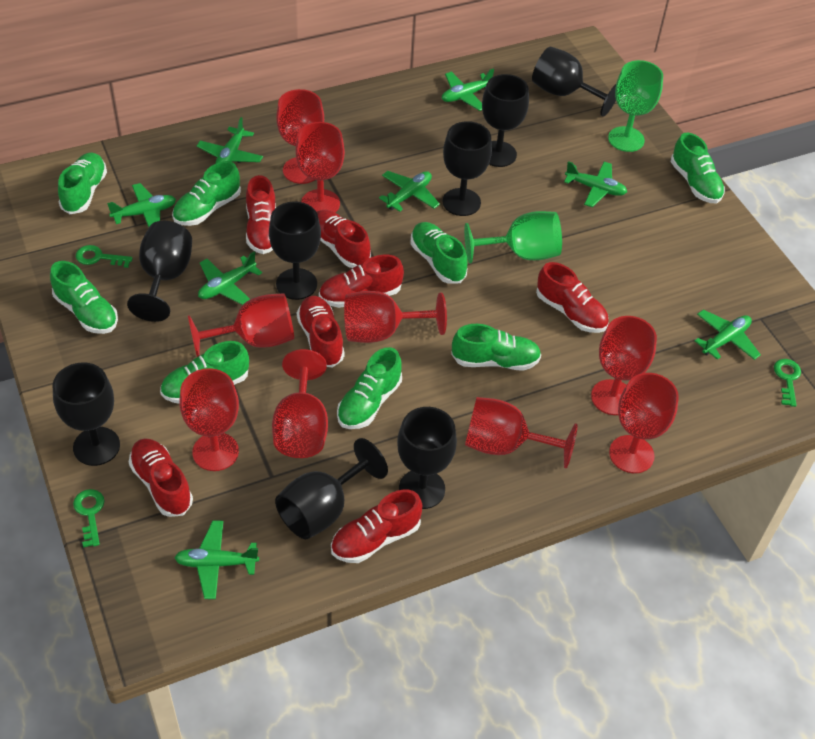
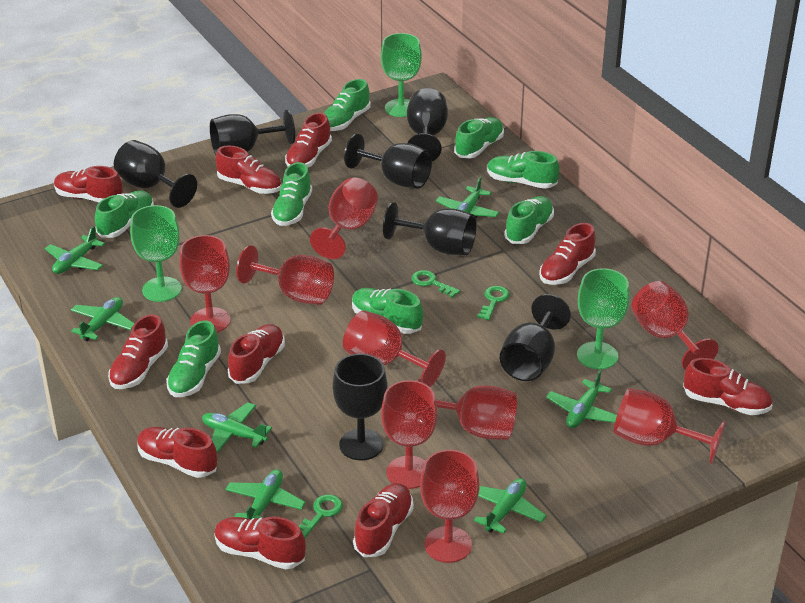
black goblet: 8 -> 7
green goblet: 2 -> 3
green plane: 8 -> 7
red shoe: 7 -> 10

